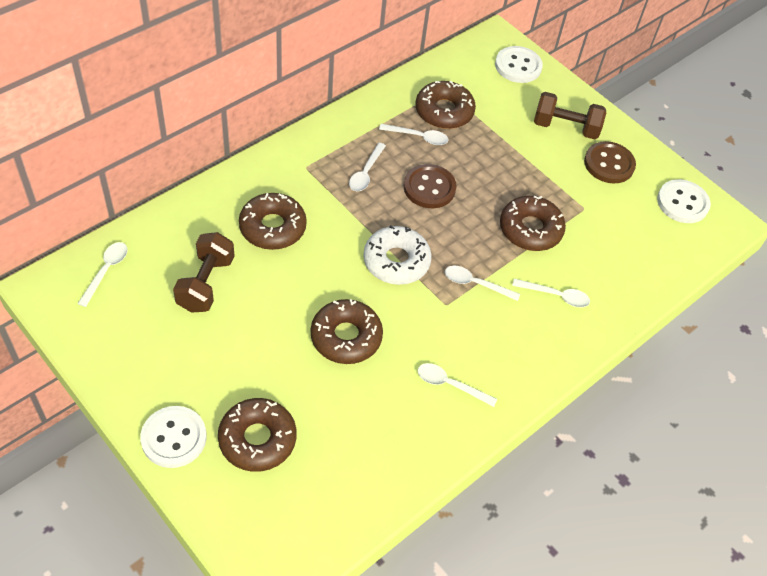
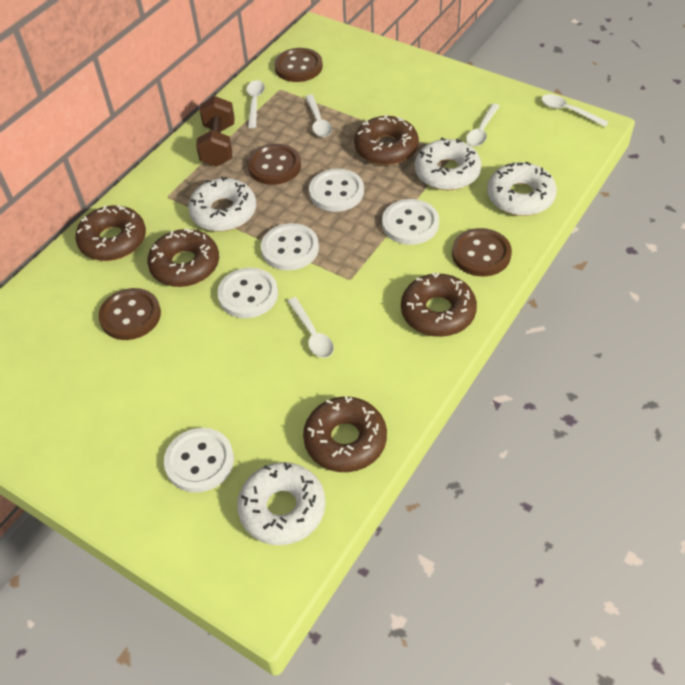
brown button: 2 -> 4
brown dumbbell: 2 -> 1
white button: 3 -> 5
white donut: 1 -> 4
white spoon: 6 -> 5

